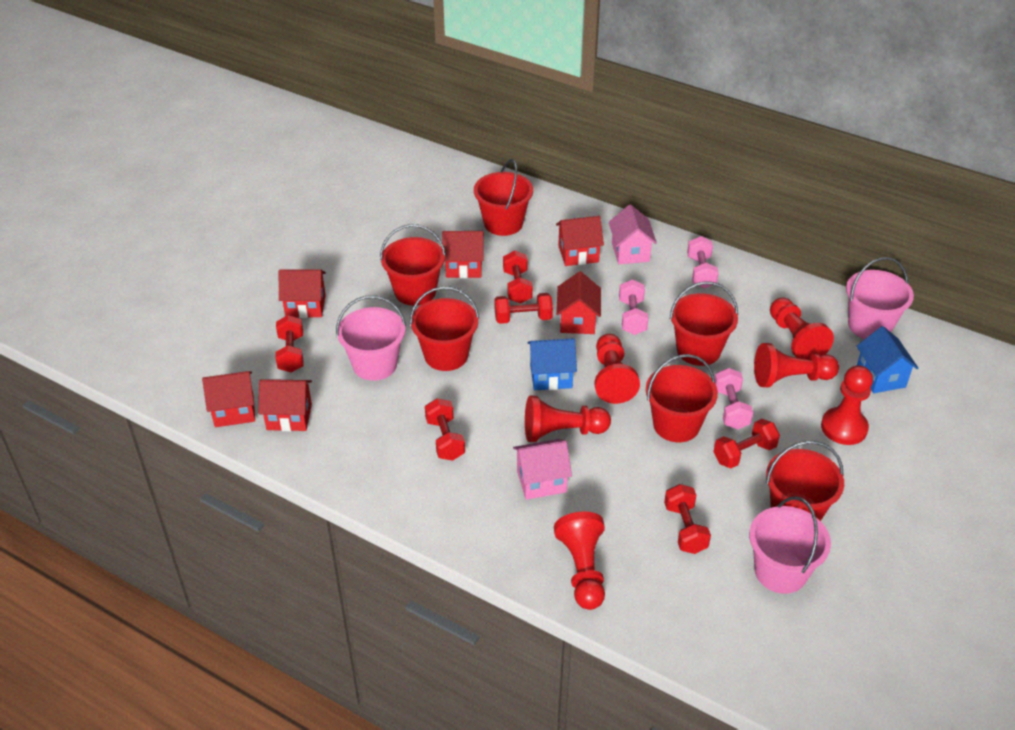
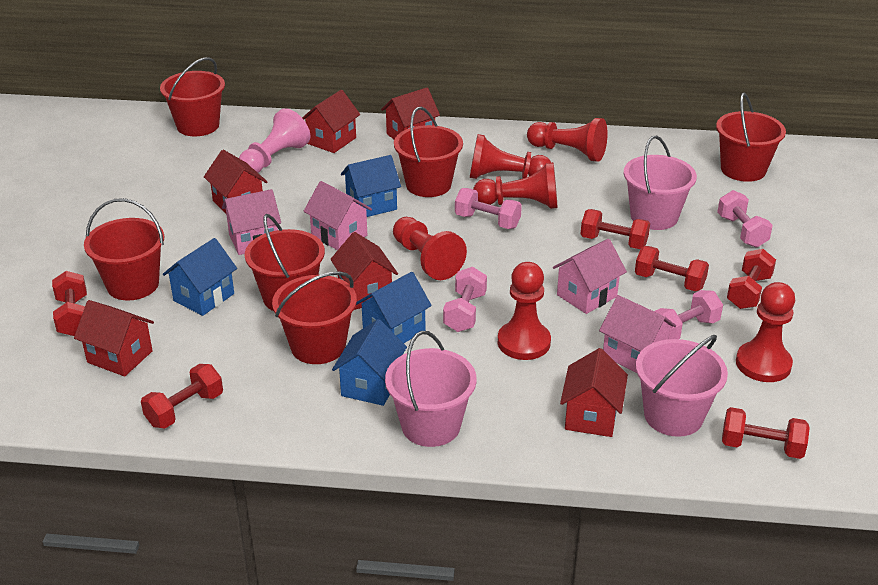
blue house: 2 -> 4
pink dumbbell: 3 -> 4
pink house: 2 -> 4
pink pawn: 0 -> 1

